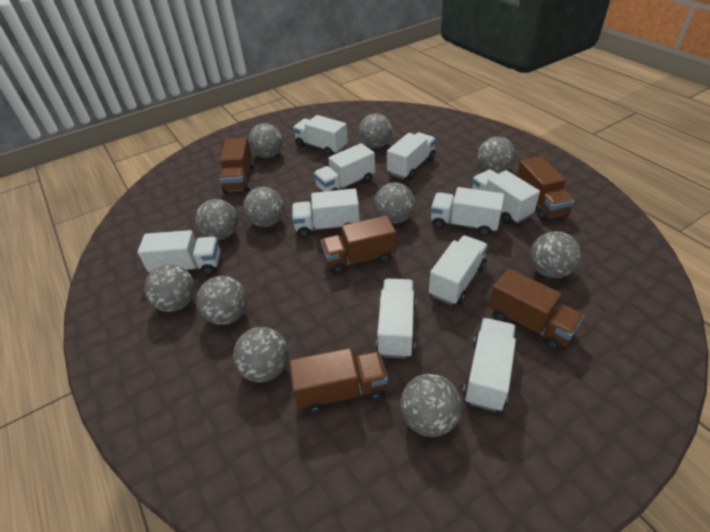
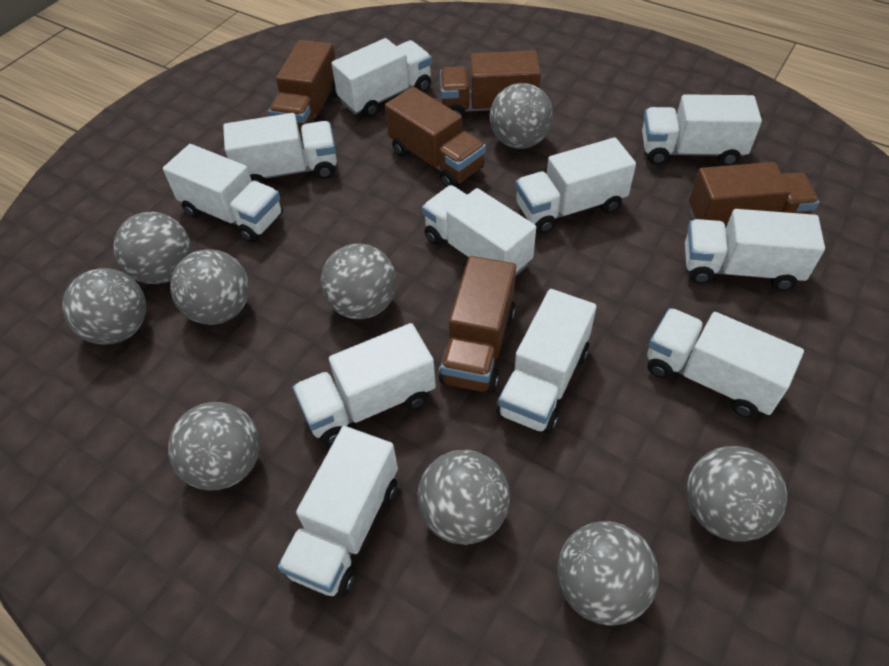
grey ball: 11 -> 9
white truck: 10 -> 11

